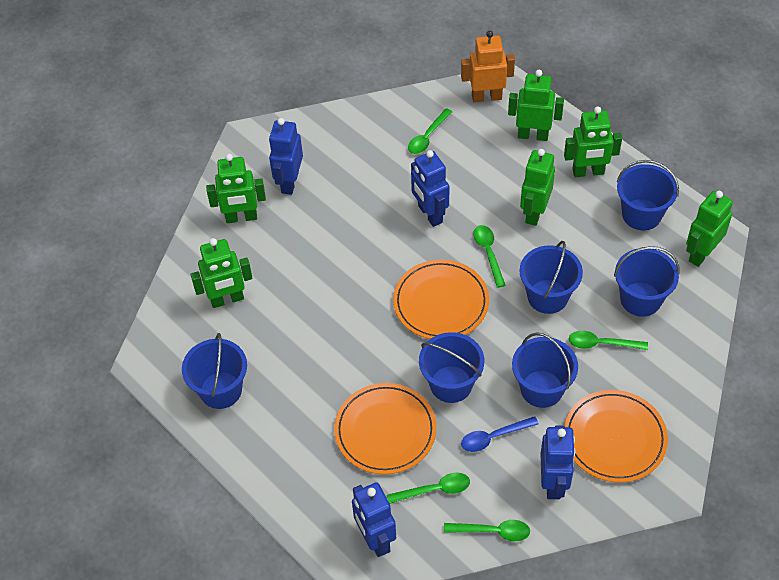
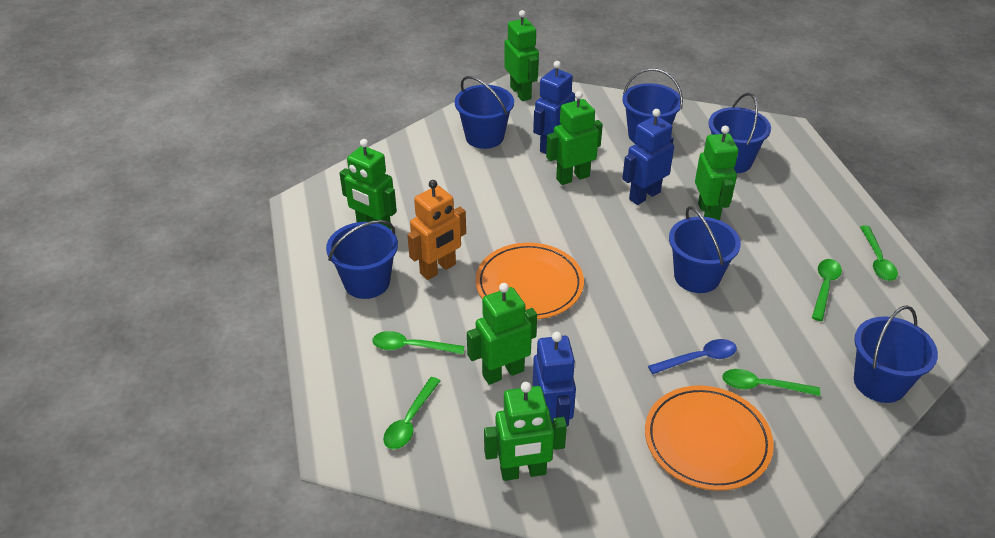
blue robot: 4 -> 3
orange plate: 3 -> 2

